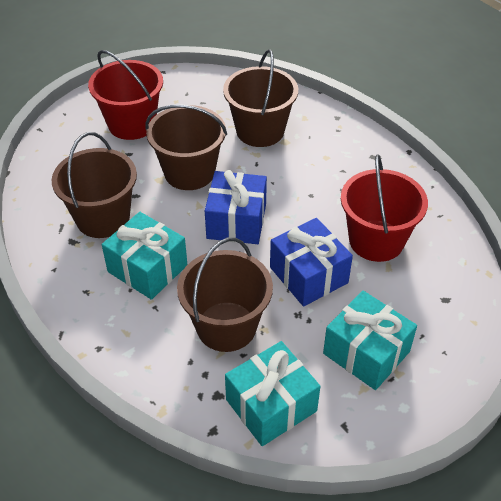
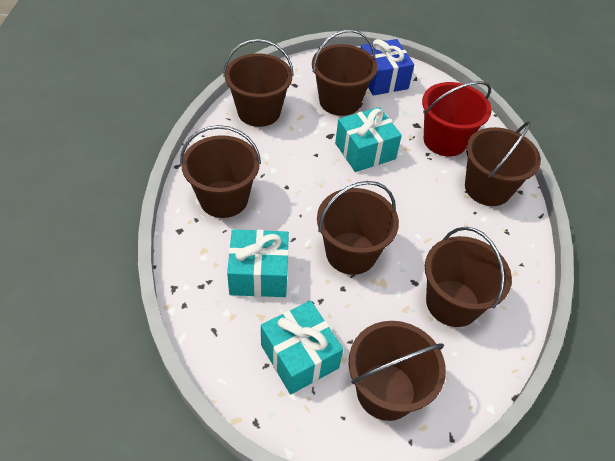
blue gift: 2 -> 1
brown bucket: 4 -> 7
red bucket: 2 -> 1

